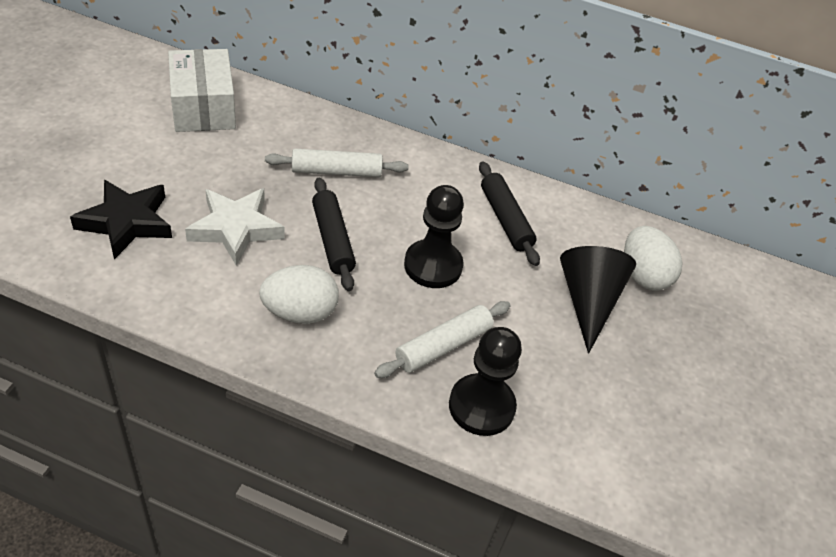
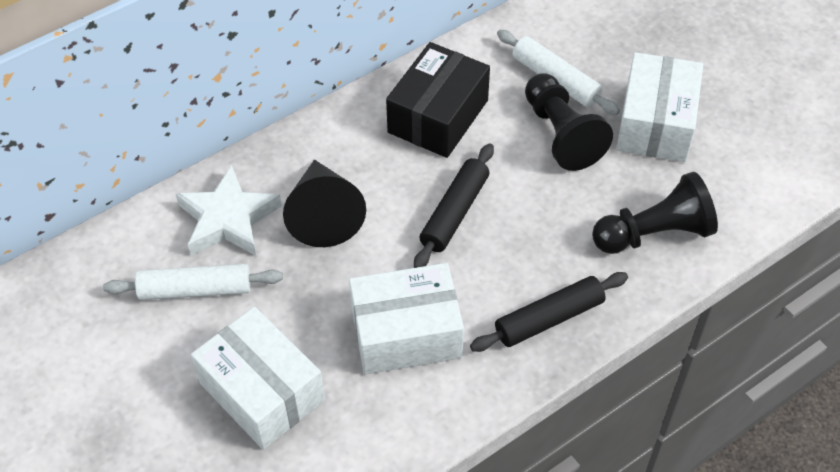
black box: 0 -> 1
black star: 1 -> 0
white box: 1 -> 3
white egg: 2 -> 0

